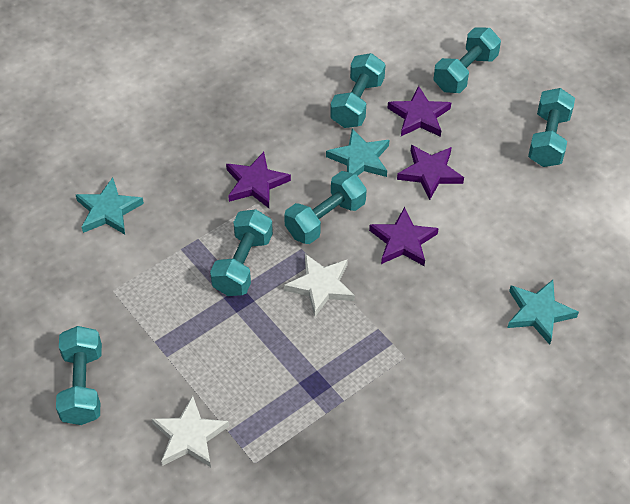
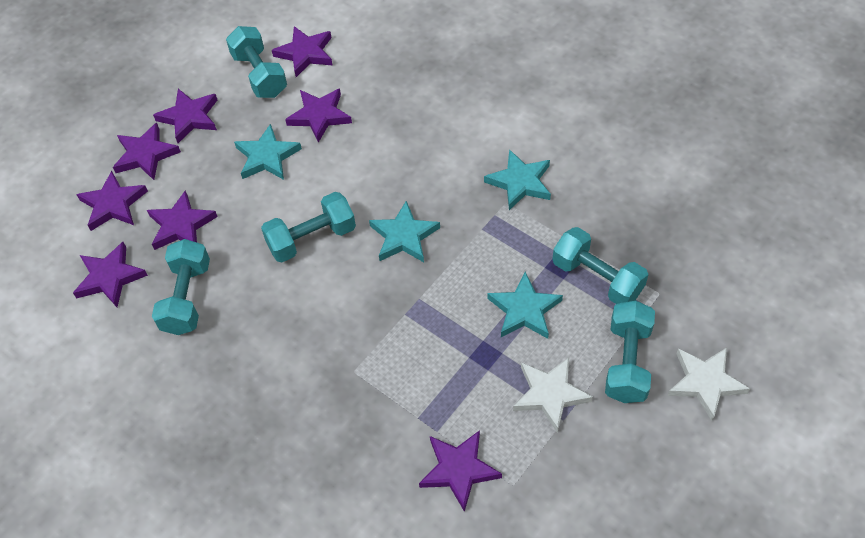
purple star: 4 -> 8
turquoise dumbbell: 6 -> 5
turquoise star: 3 -> 4

